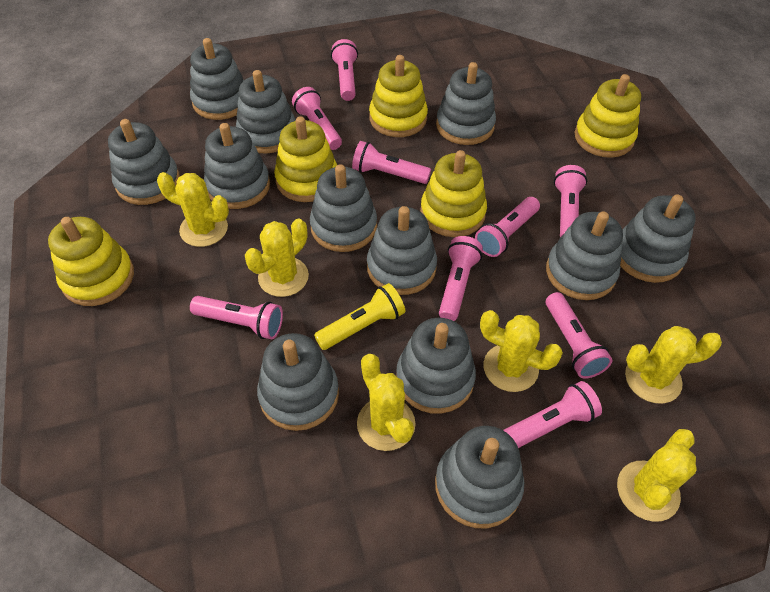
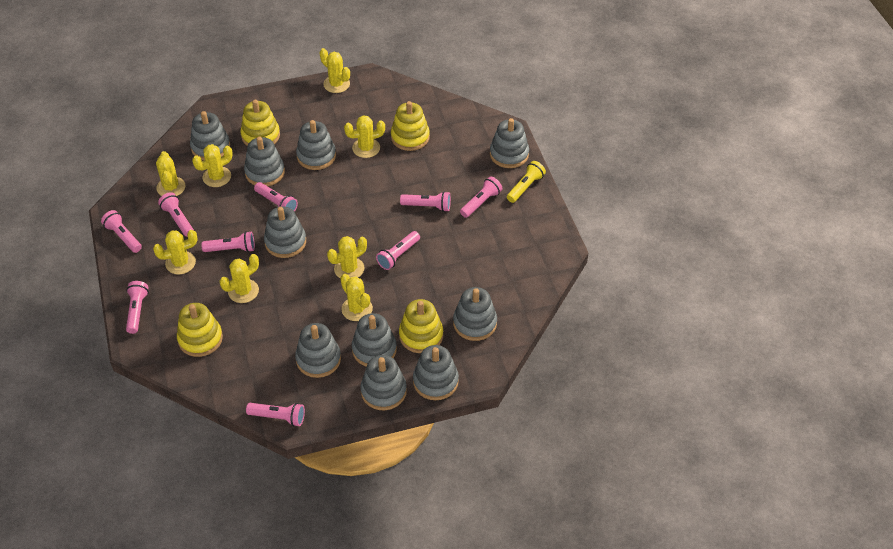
grey stacking toy: 12 -> 10
yellow cactus: 6 -> 8
yellow stacking toy: 5 -> 4

